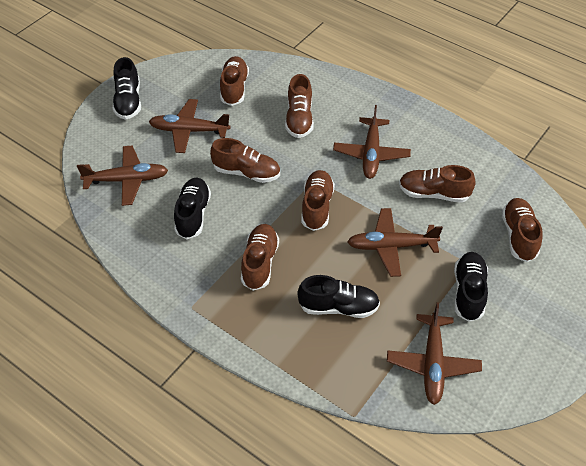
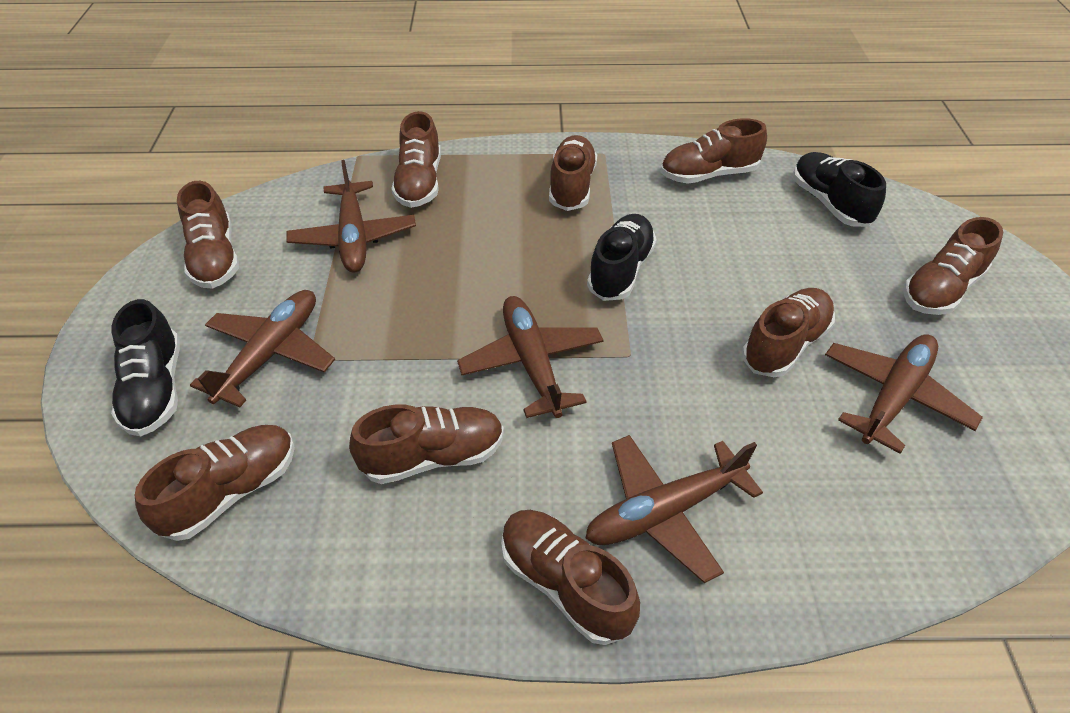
black shoe: 4 -> 3
brown shoe: 7 -> 9

